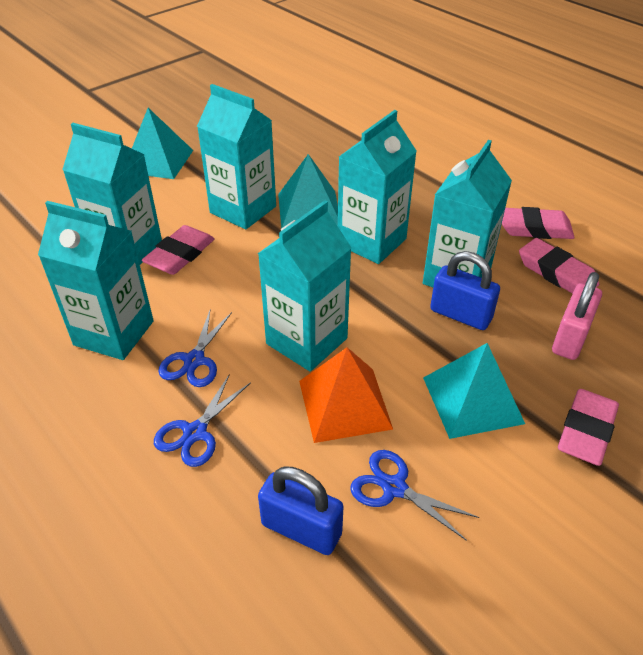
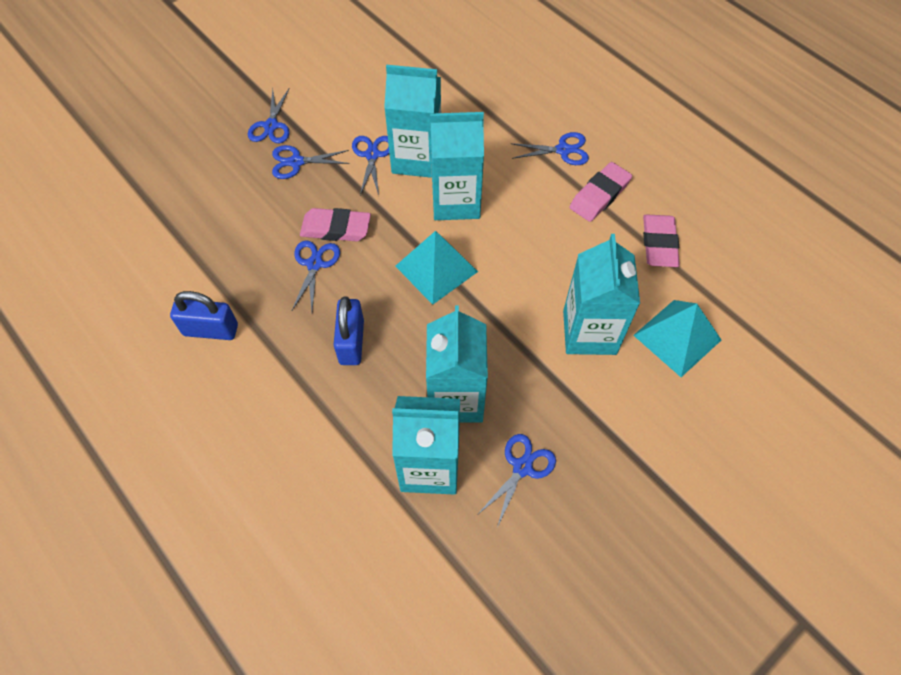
blue scissors: 3 -> 6
orange pyramid: 1 -> 0
pink eraser: 4 -> 3
pink padlock: 1 -> 0
turquoise carton: 6 -> 5
turquoise pyramid: 3 -> 2

